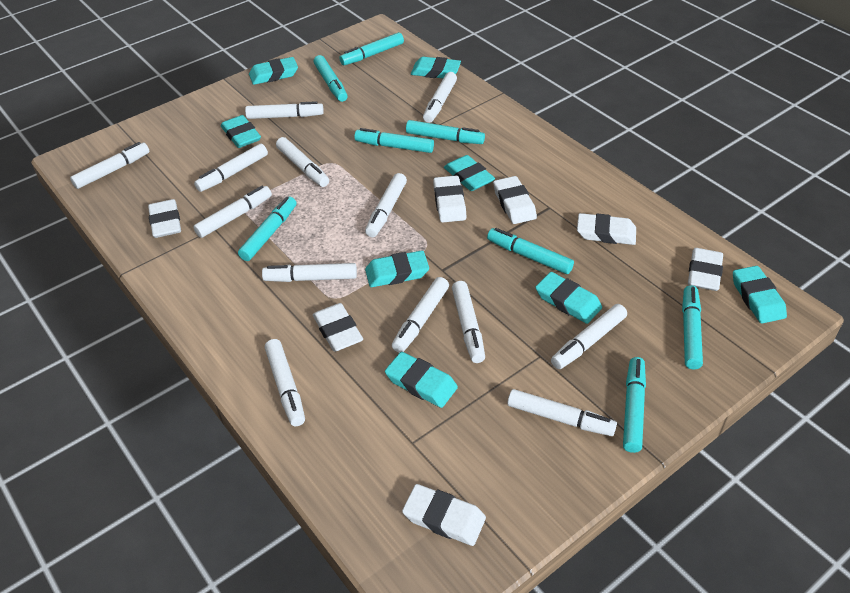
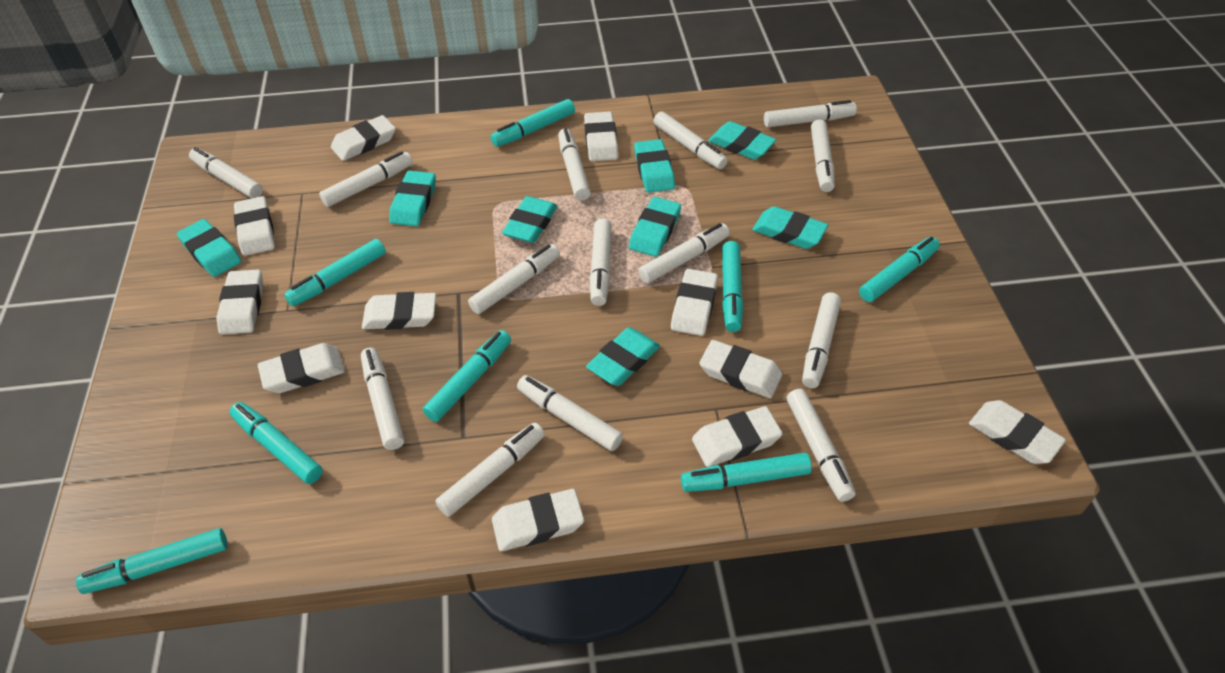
white eraser: 7 -> 11
white marker: 13 -> 14

